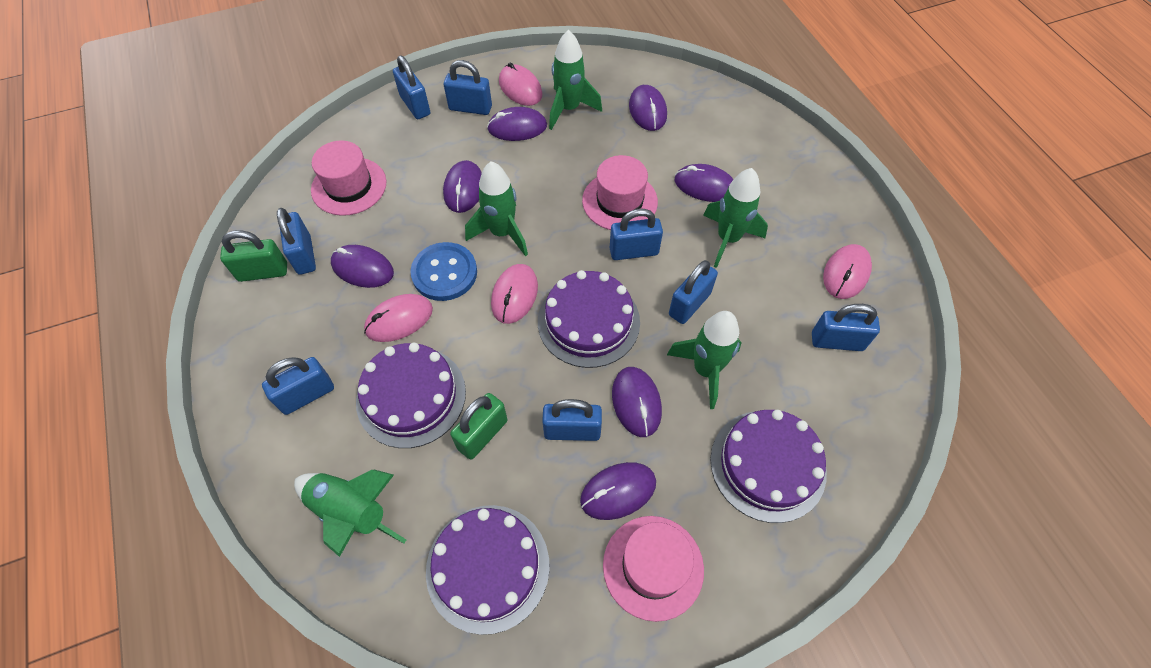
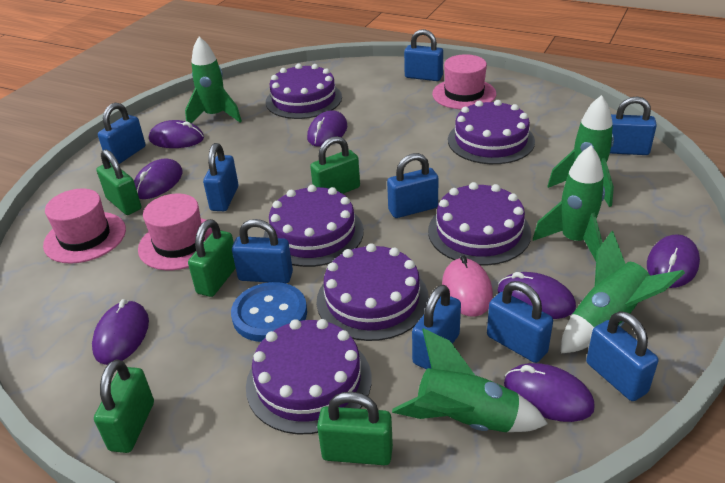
blue padlock: 8 -> 9
green padlock: 2 -> 5
pink mouse: 4 -> 1
purple cake: 4 -> 6

